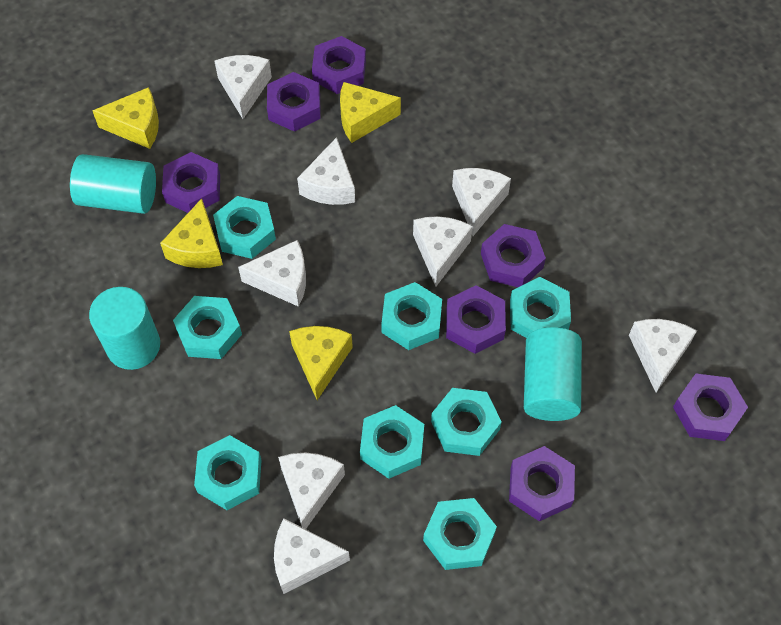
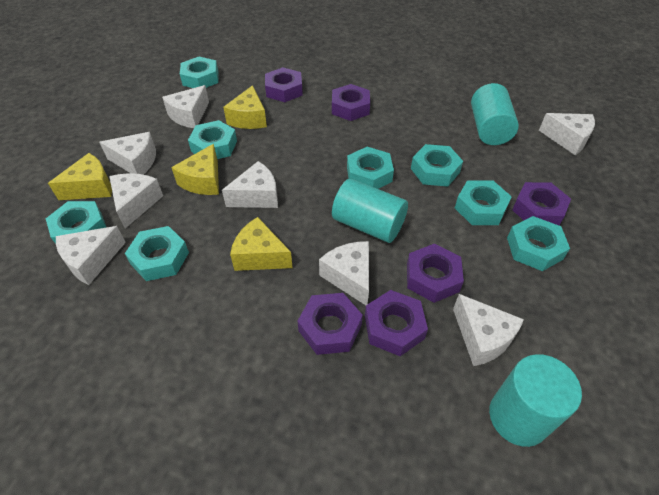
purple nut: 7 -> 6

